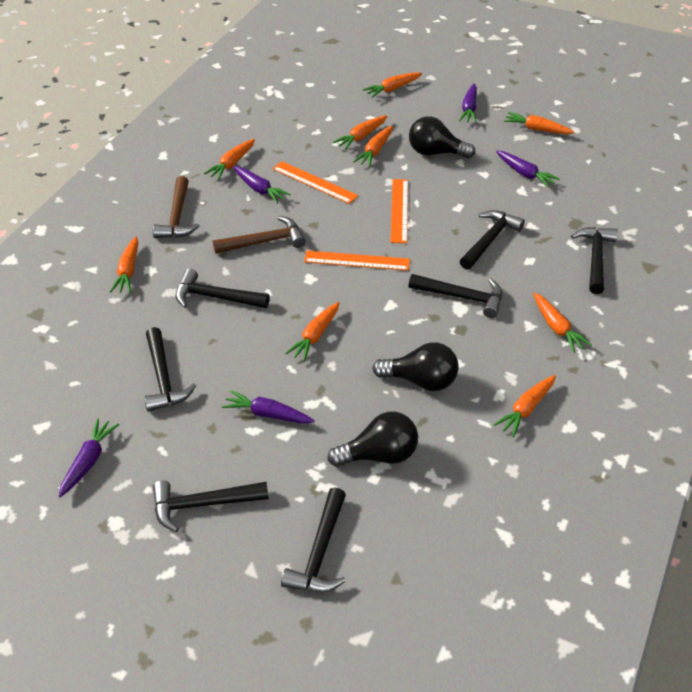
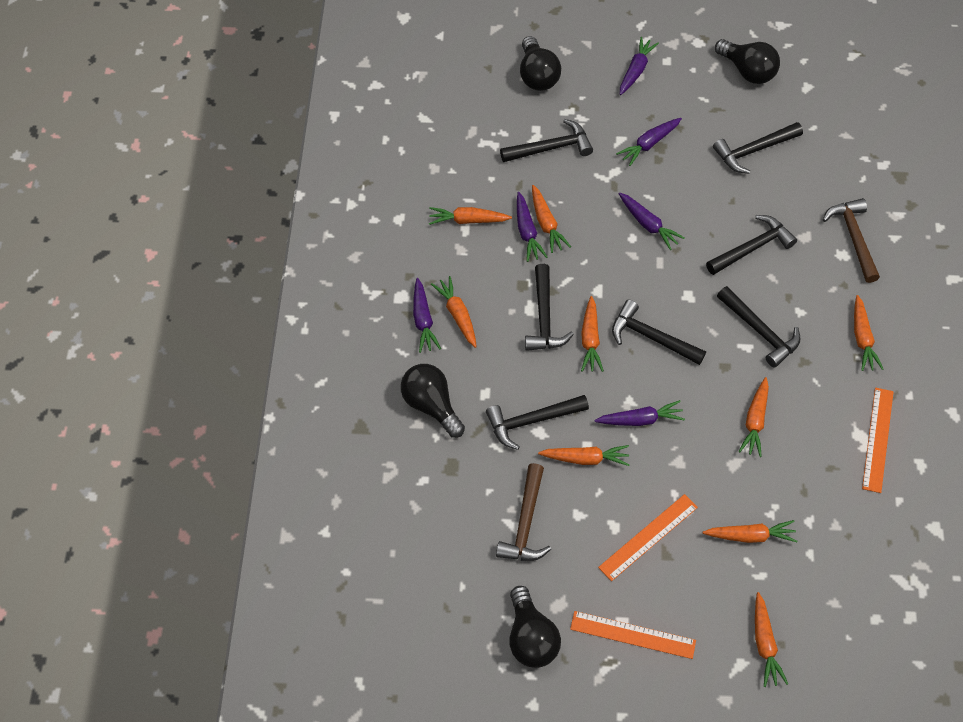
black light bulb: 3 -> 4
purple carrot: 5 -> 6

